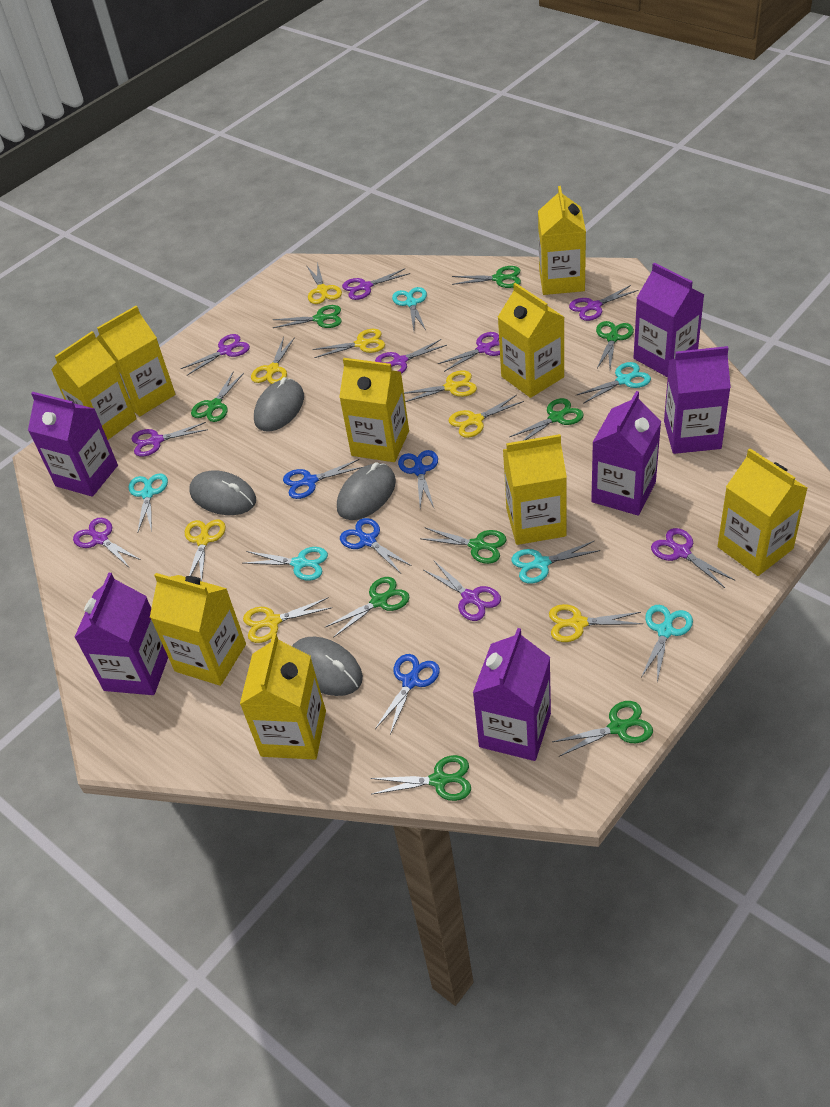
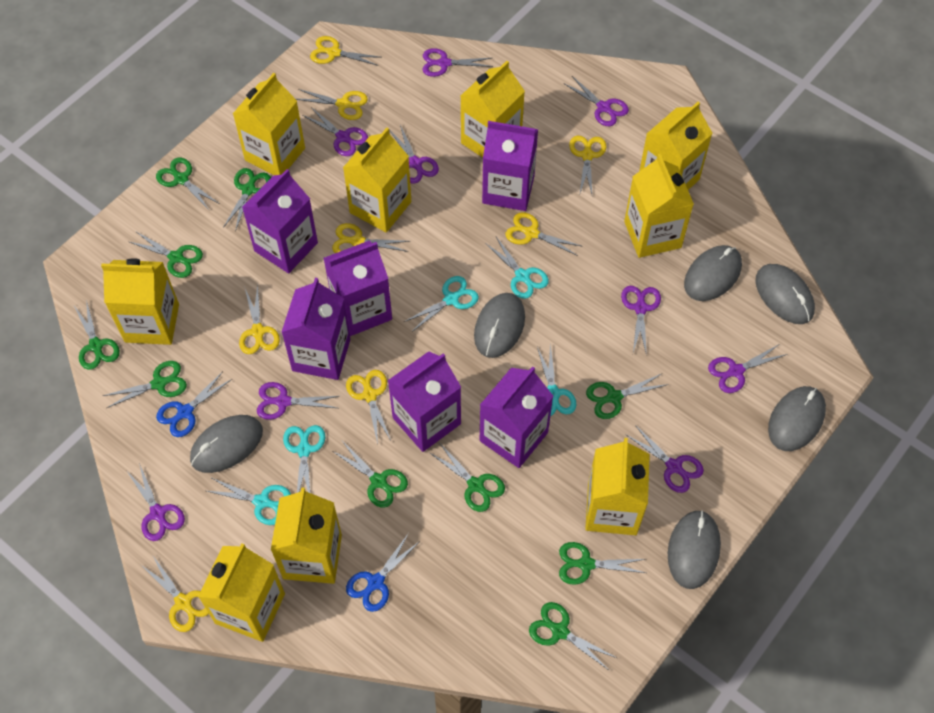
blue scissors: 4 -> 2
green scissors: 9 -> 10
grey mouse: 4 -> 6
turquoise scissors: 6 -> 5

